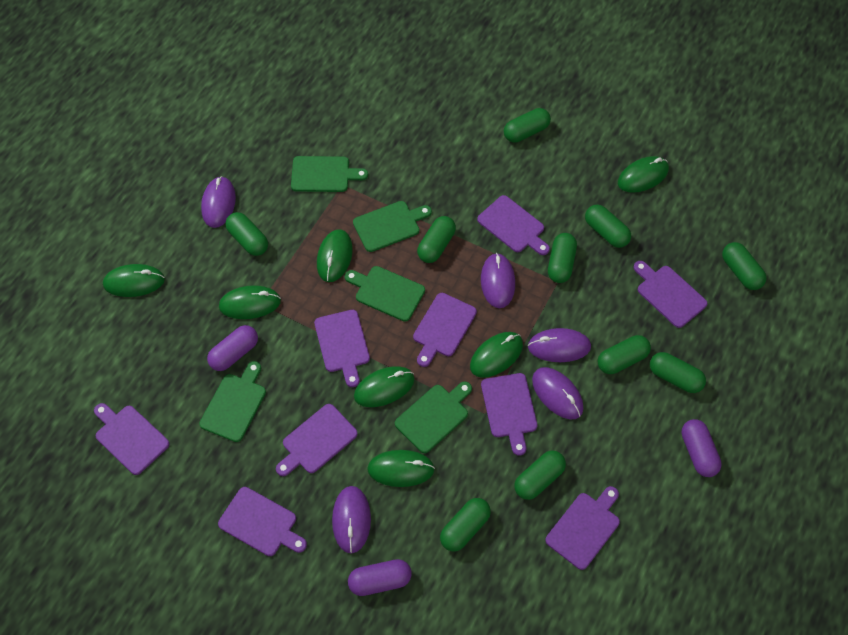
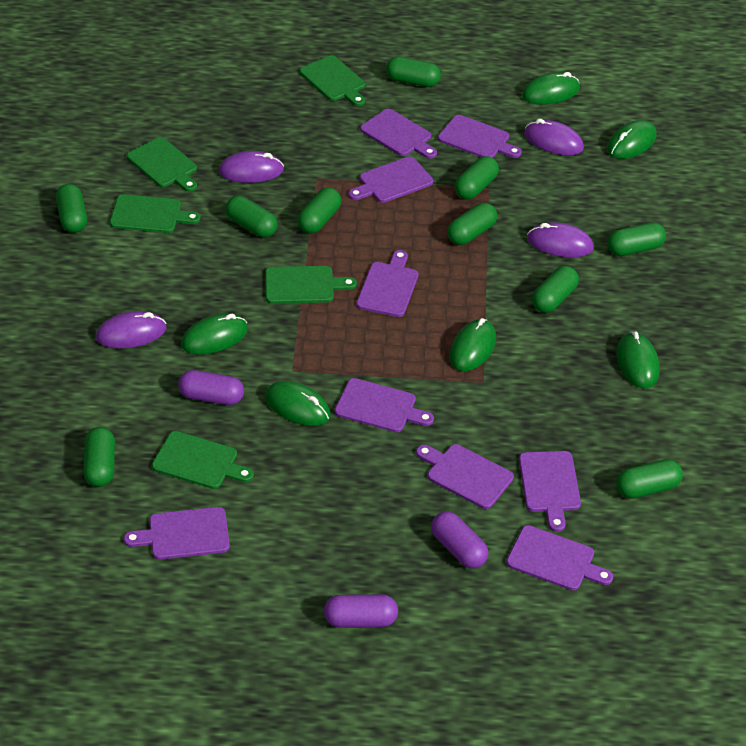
green mouse: 7 -> 6
purple mouse: 5 -> 4

